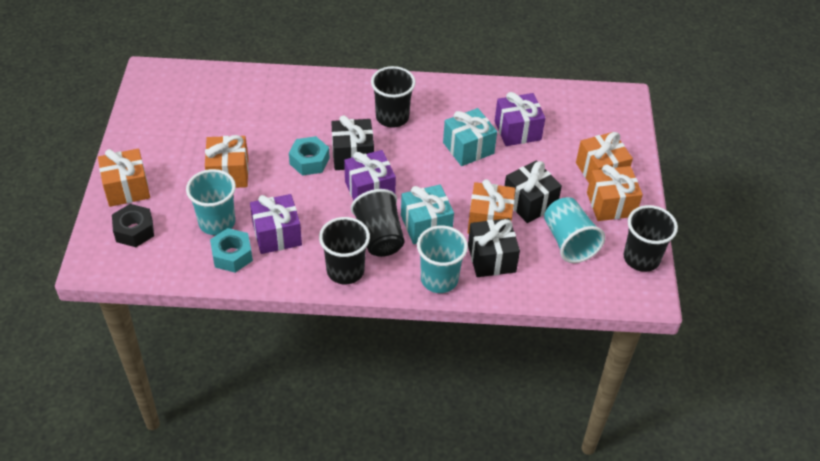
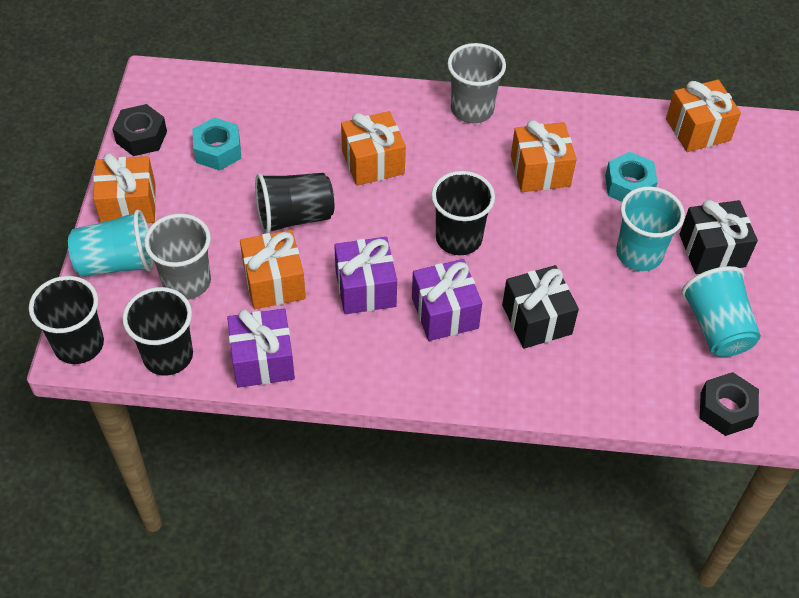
black gift: 3 -> 2
black nut: 1 -> 2
grey cup: 0 -> 2
turquoise gift: 2 -> 0

